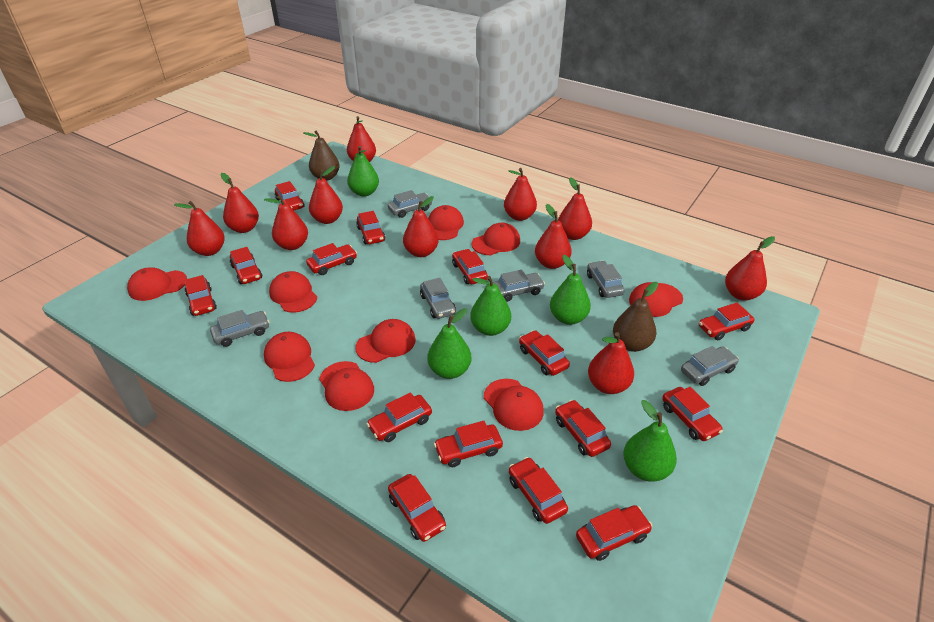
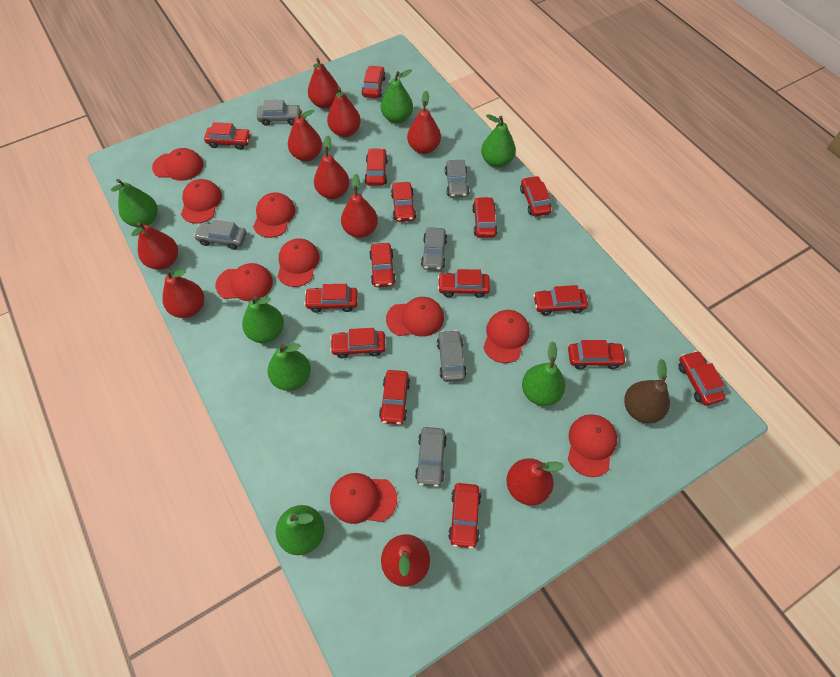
brown pear: 2 -> 1
green pear: 5 -> 7
red pear: 11 -> 10

